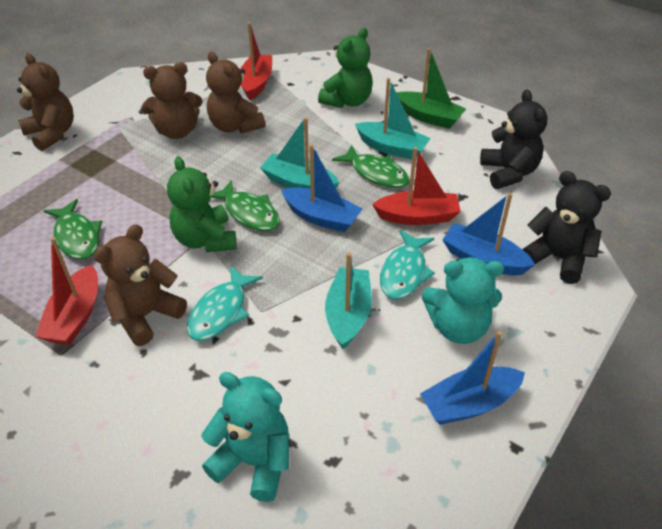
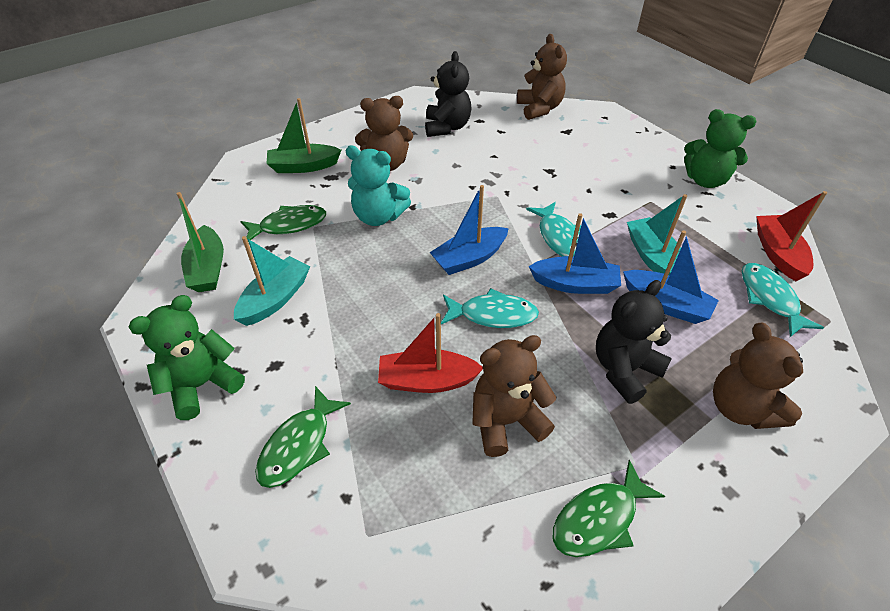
green boat: 1 -> 2
red boat: 3 -> 2
turquoise boat: 3 -> 2
turquoise fish: 2 -> 3
turquoise teddy bear: 2 -> 1

